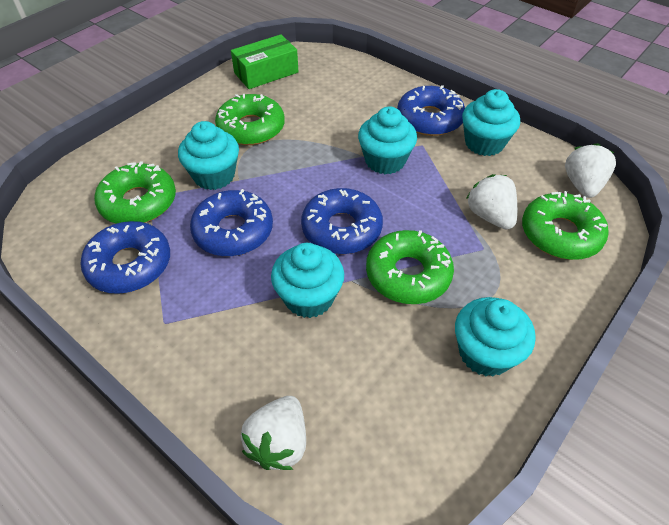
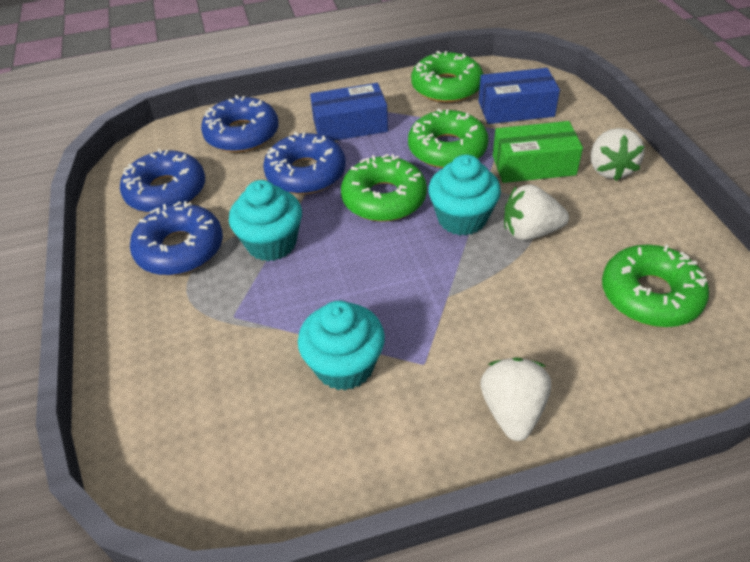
blue box: 0 -> 2
turquoise cupcake: 5 -> 3

